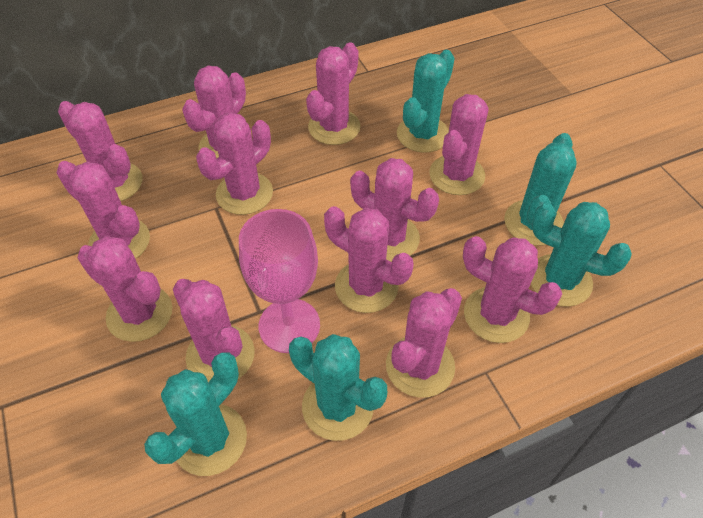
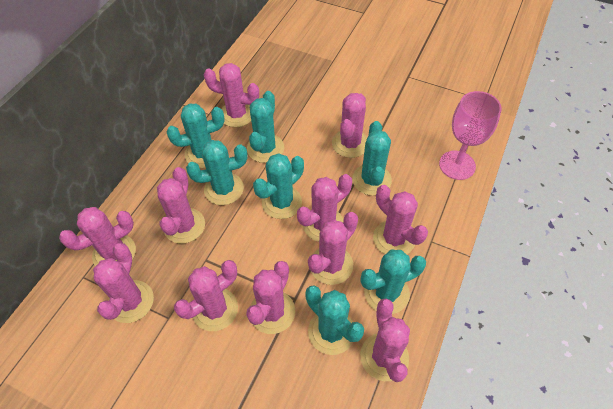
pink cactus: 12 -> 11
turquoise cactus: 5 -> 7

